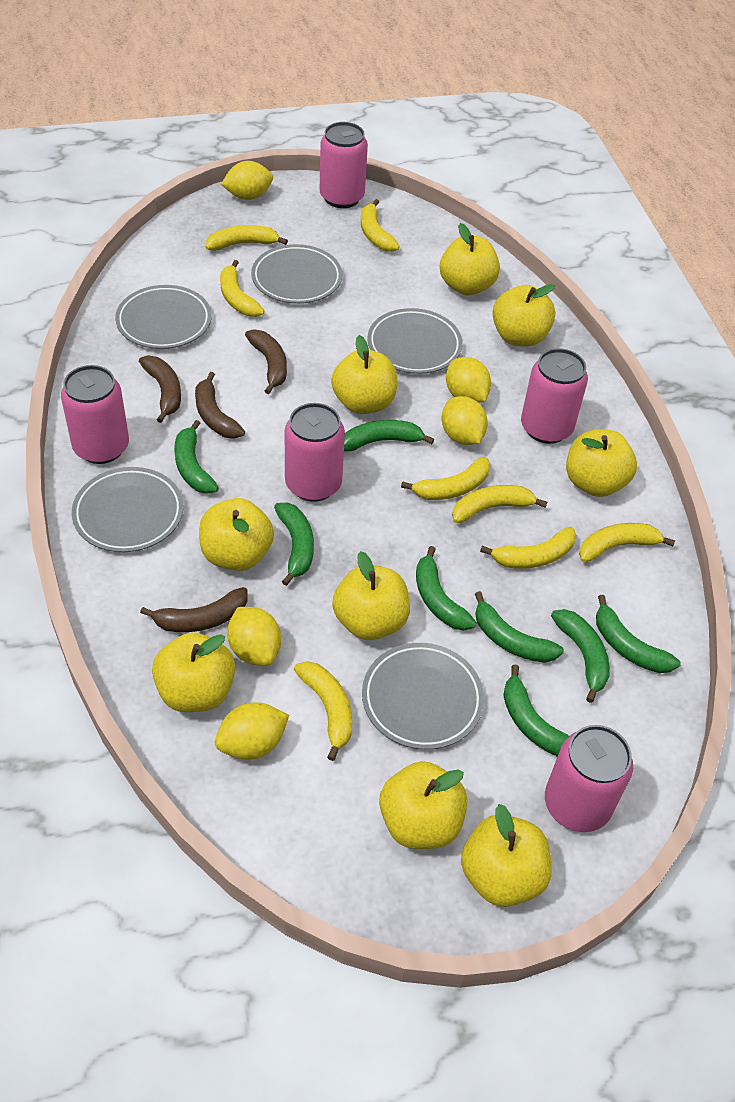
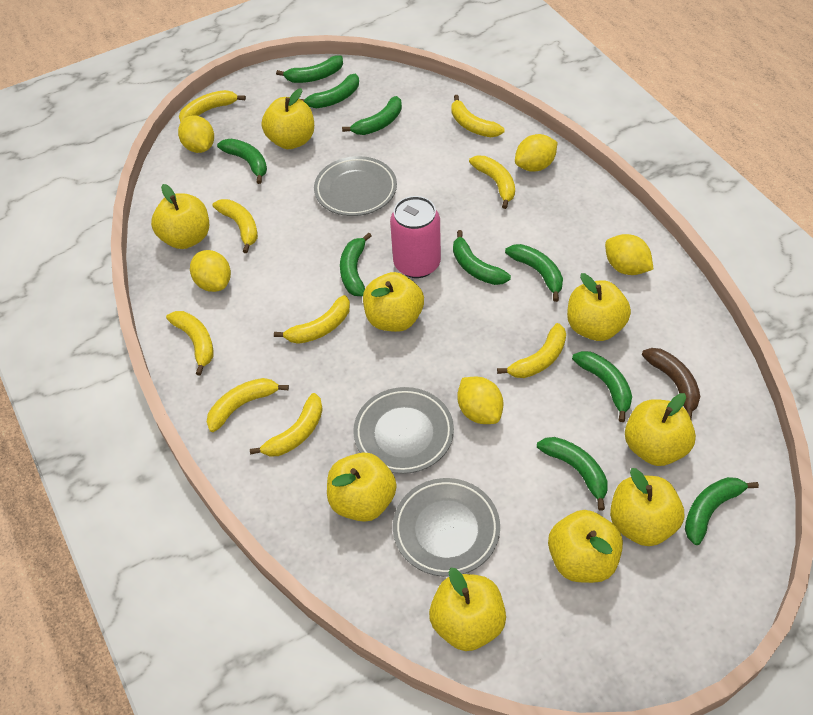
brown banana: 4 -> 1
green banana: 8 -> 10
grey plate: 5 -> 3
pink can: 5 -> 1
yellow banana: 8 -> 9

